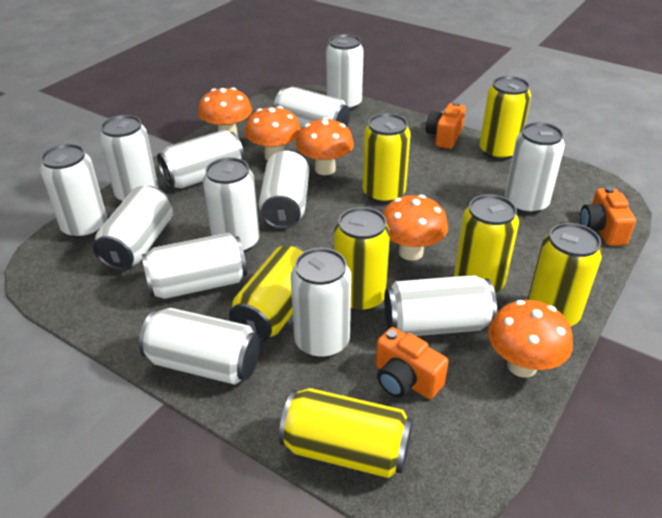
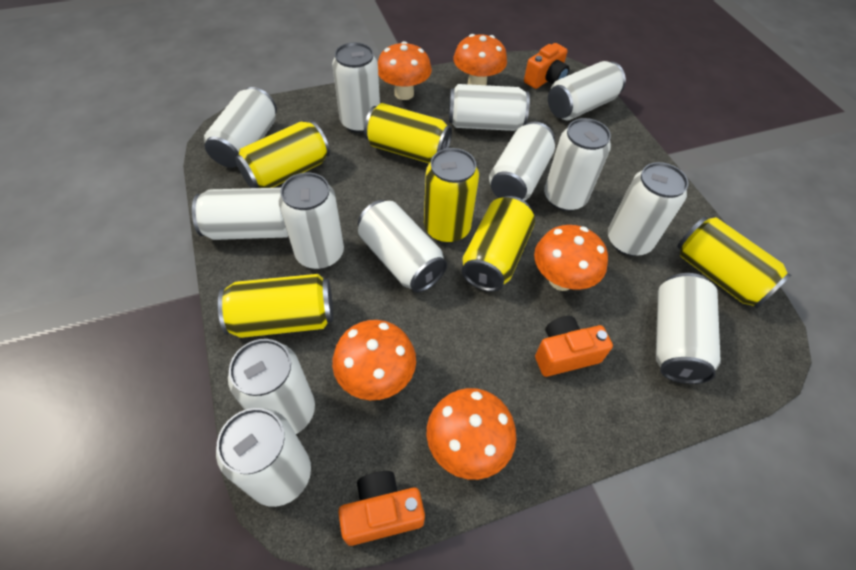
yellow can: 7 -> 6

